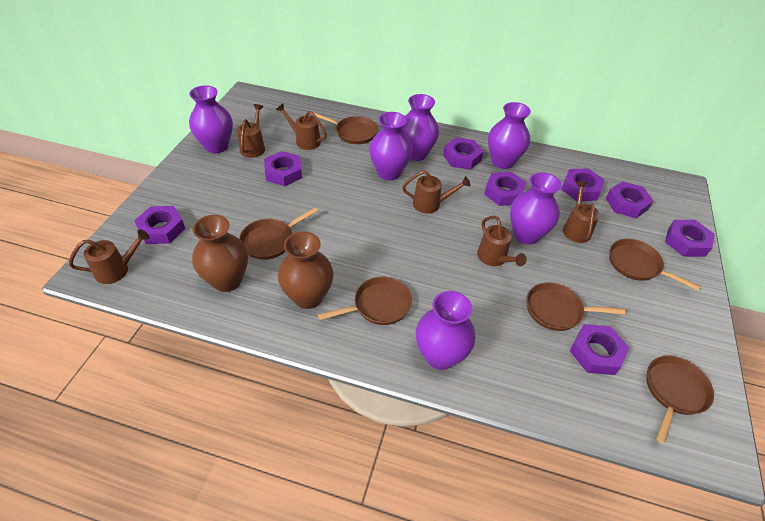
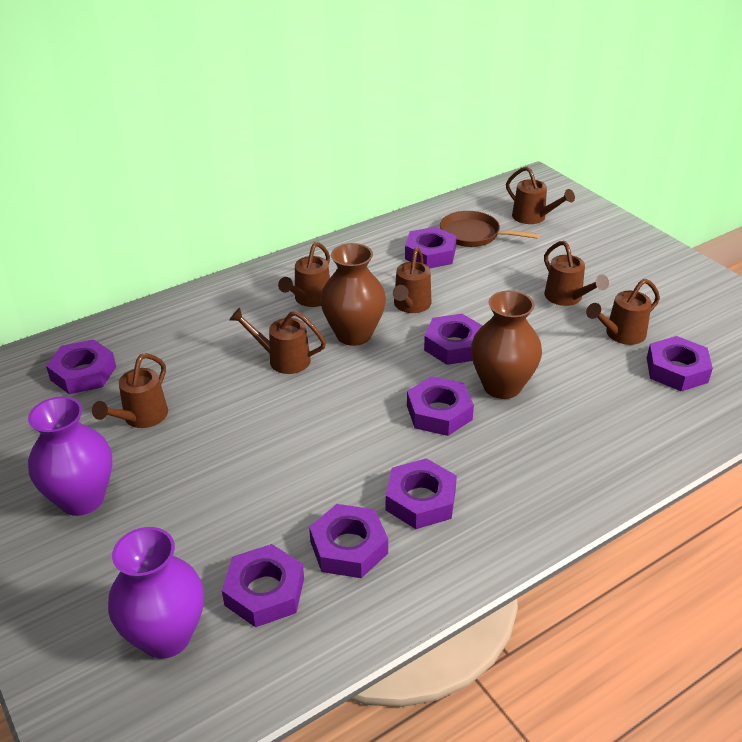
brown pan: 6 -> 1
brown watering can: 6 -> 7
purple vase: 6 -> 2

